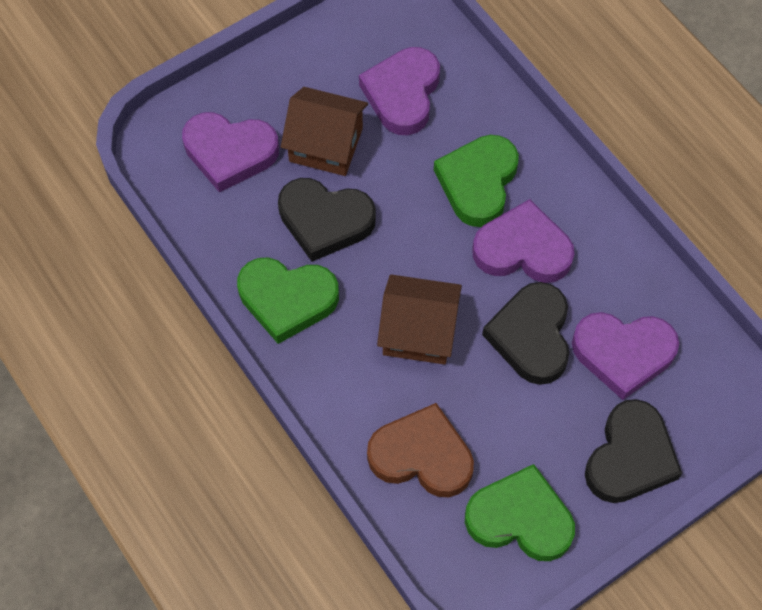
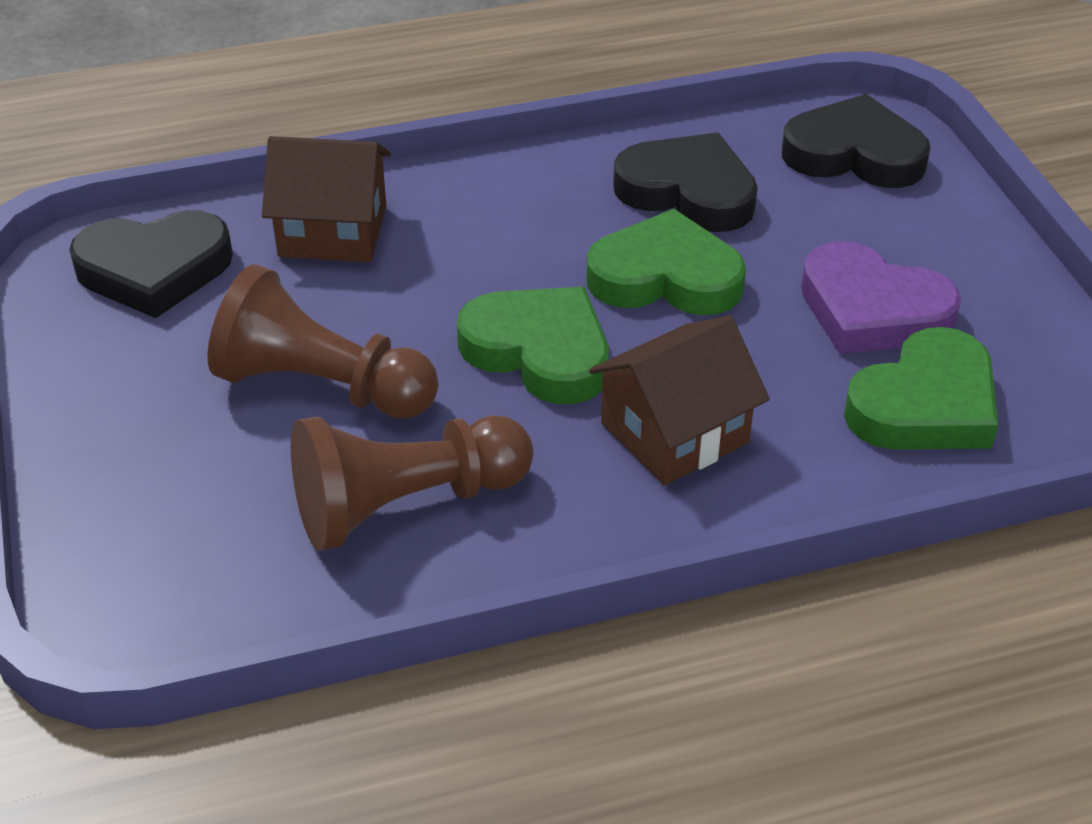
brown heart: 1 -> 0
brown pawn: 0 -> 2
purple heart: 4 -> 1

